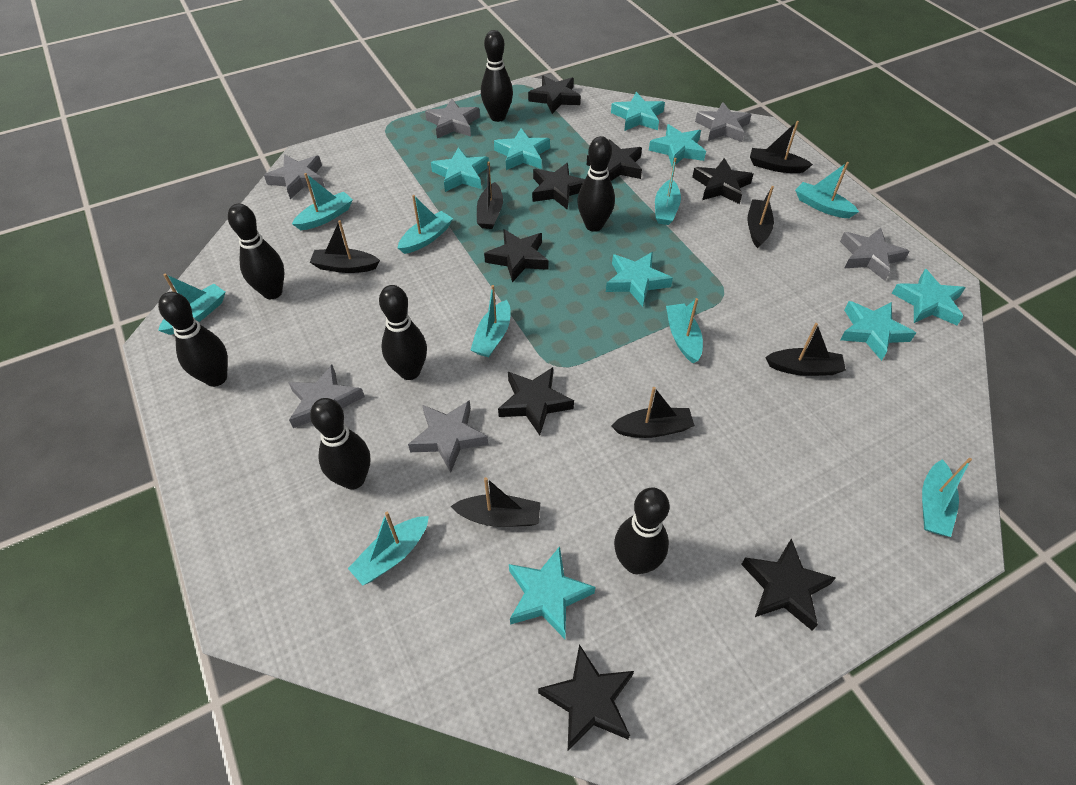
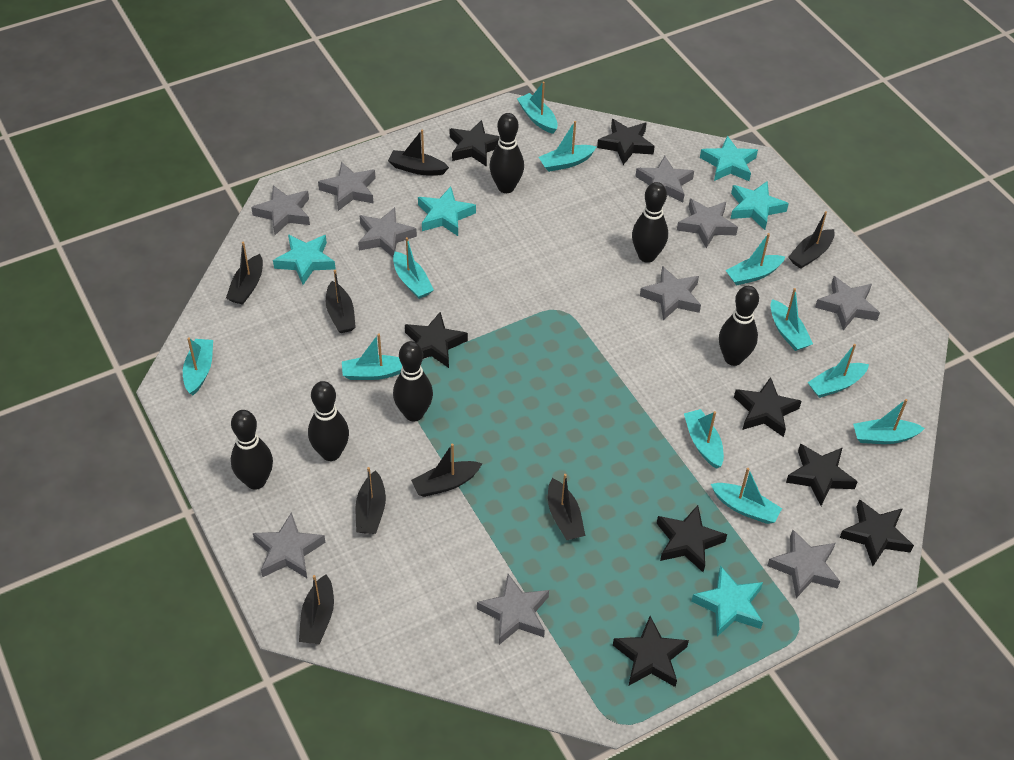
black boat: 7 -> 8
black bowling pin: 7 -> 6
grey star: 6 -> 10
turquoise boat: 9 -> 11
turquoise star: 8 -> 5

